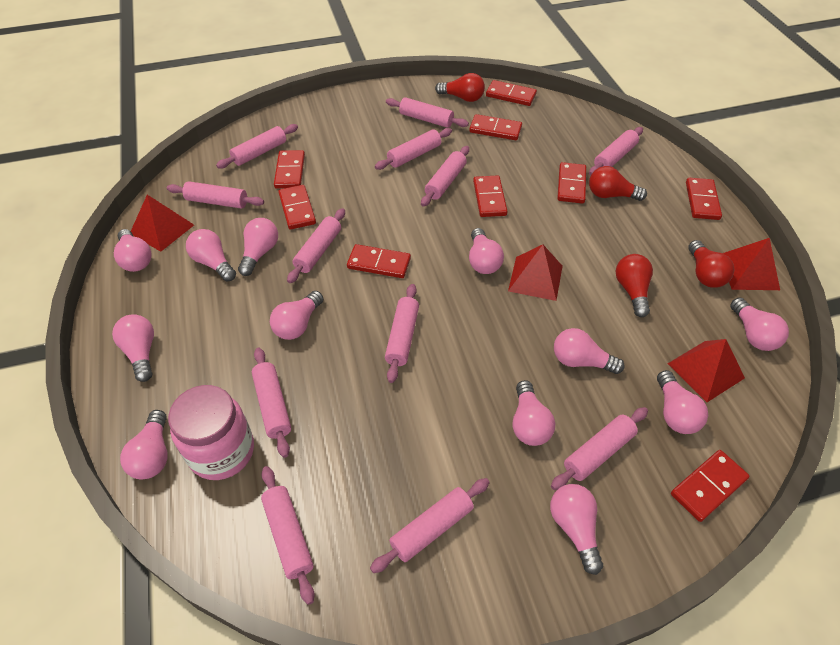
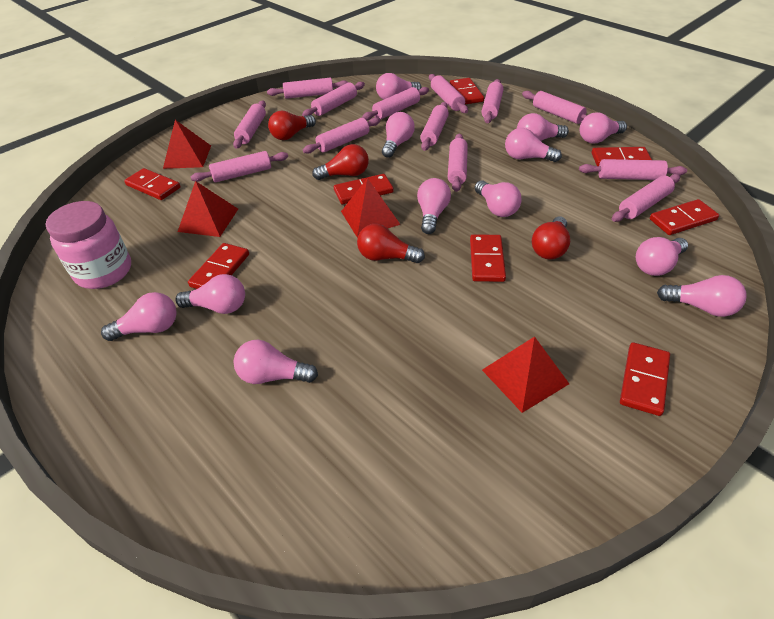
pink rolling pin: 12 -> 13
red domino: 9 -> 8

